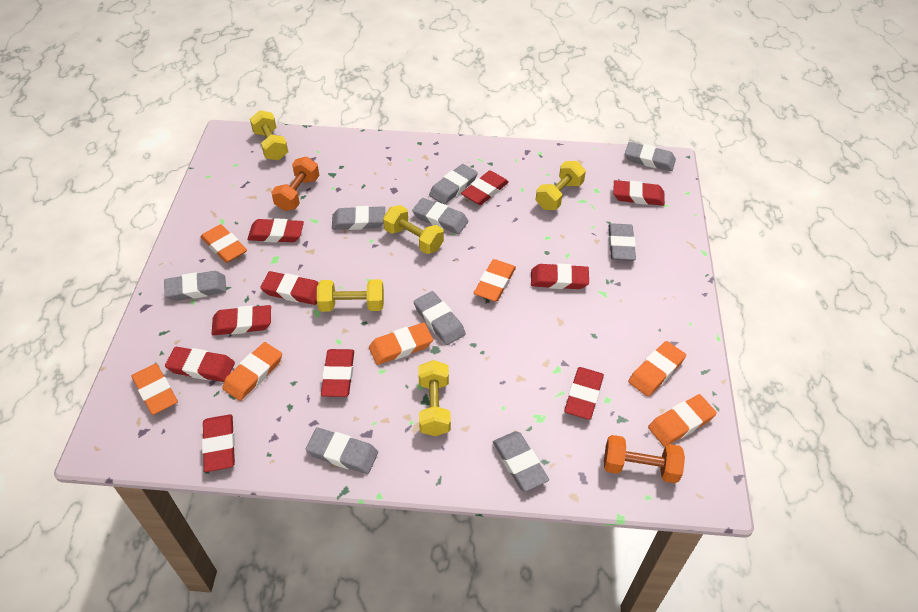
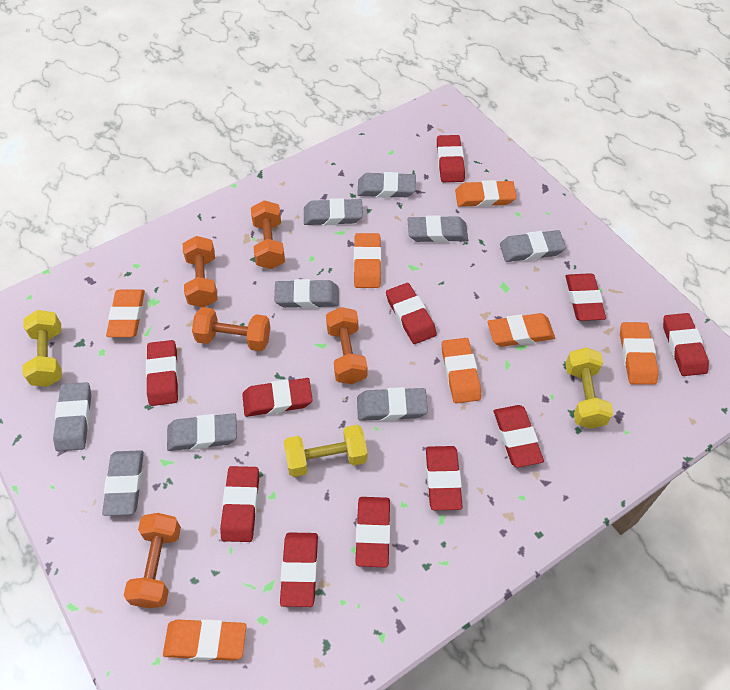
orange dumbbell: 2 -> 5
red eraser: 10 -> 11
yellow dumbbell: 5 -> 3

